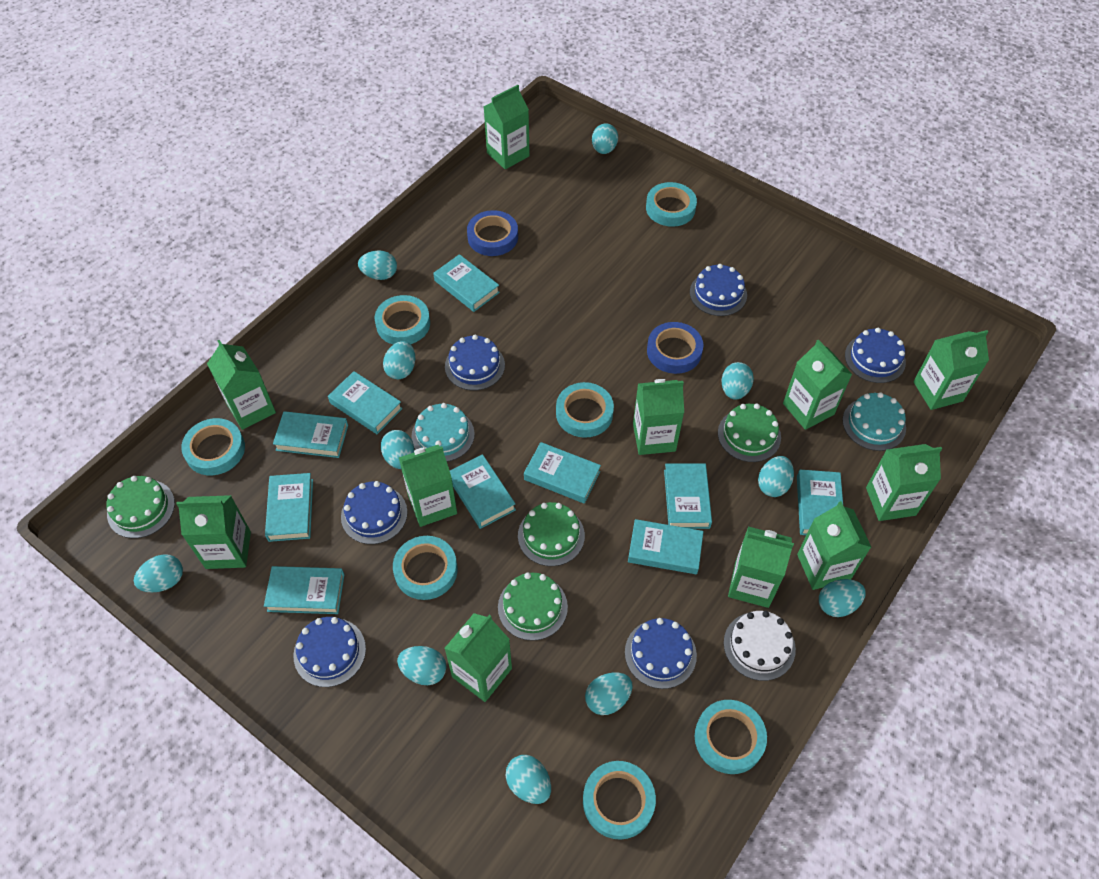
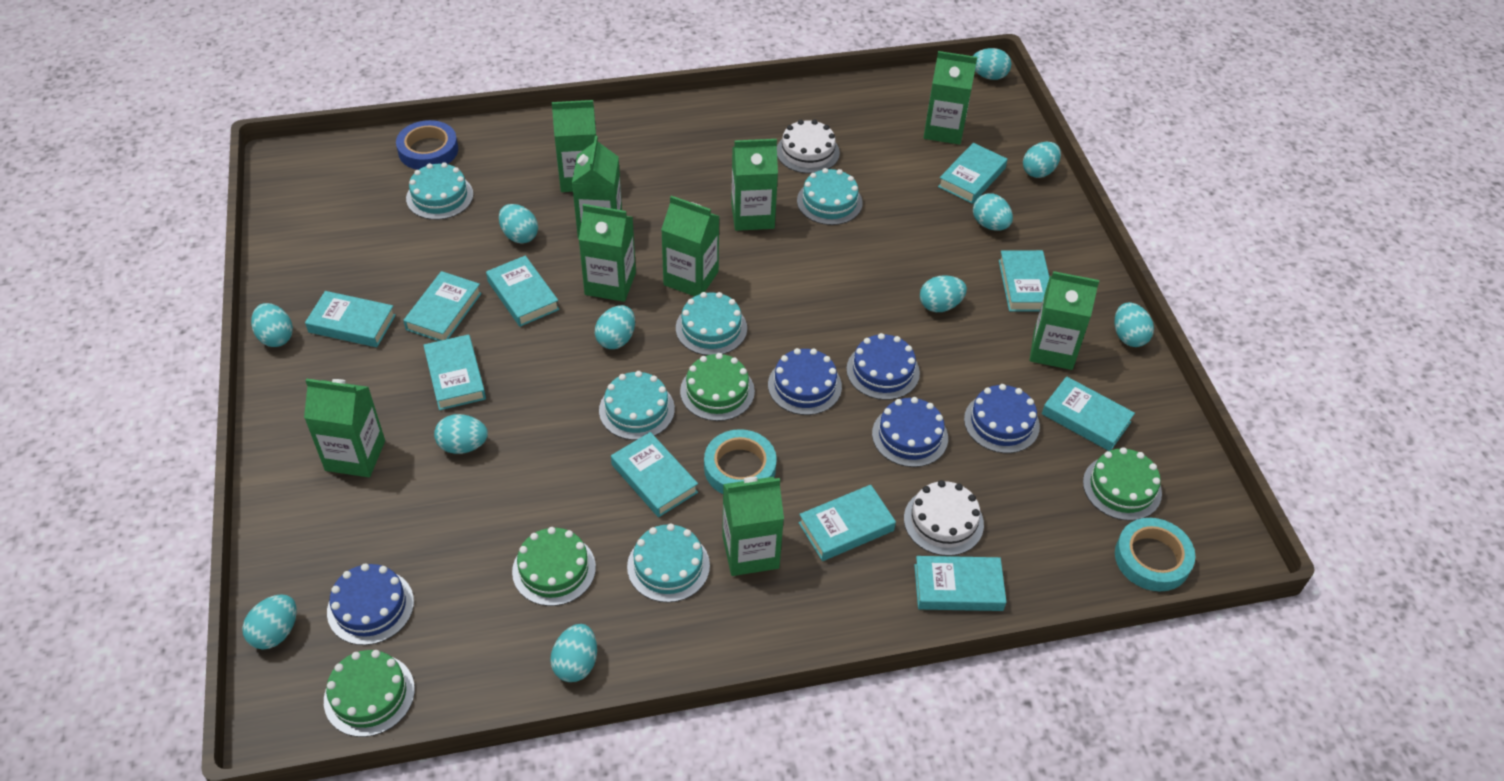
blue cake: 6 -> 5
blue tape: 2 -> 1
green carton: 11 -> 9
turquoise cake: 2 -> 5
turquoise tape: 7 -> 2
white cake: 1 -> 2

